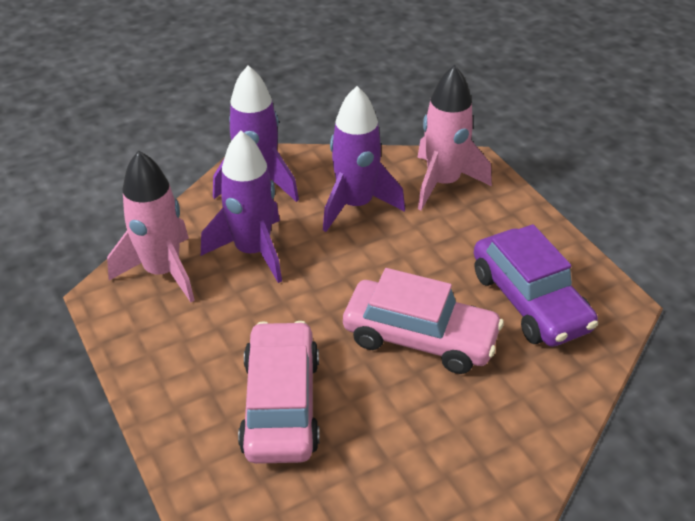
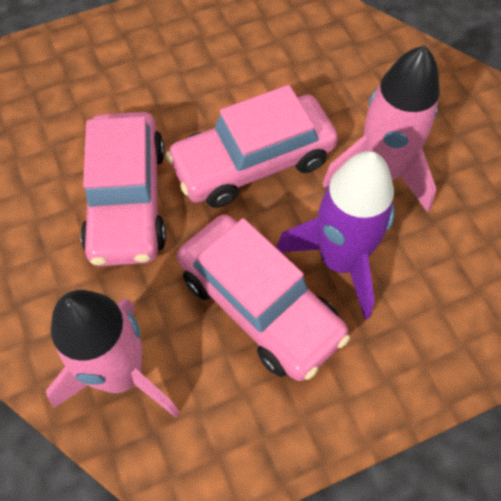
pink car: 2 -> 3
purple car: 1 -> 0
purple rocket: 3 -> 1

